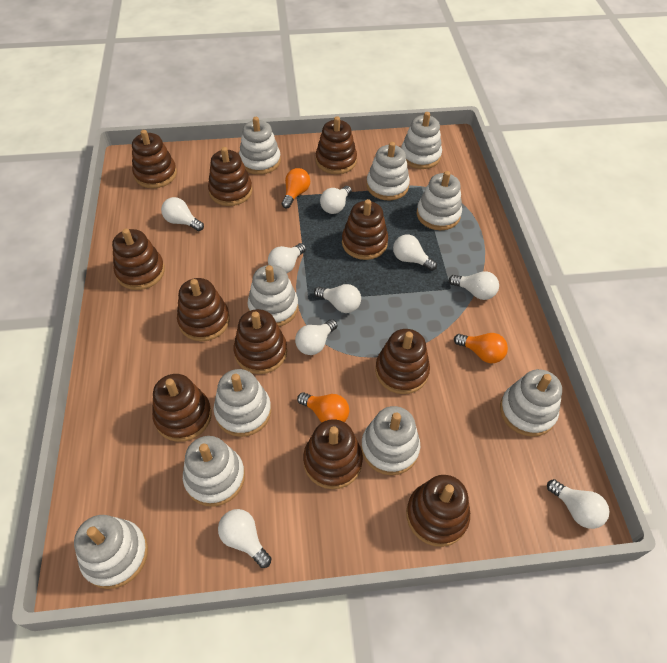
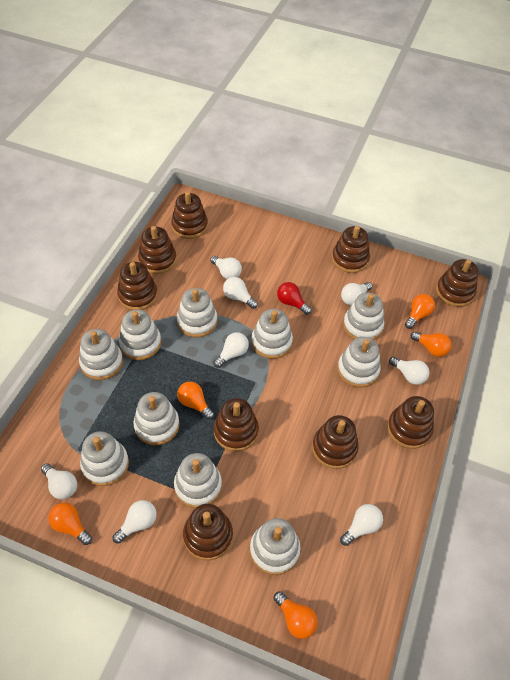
brown stacking toy: 11 -> 9
orange light bulb: 3 -> 5
red light bulb: 0 -> 1
white light bulb: 9 -> 8

